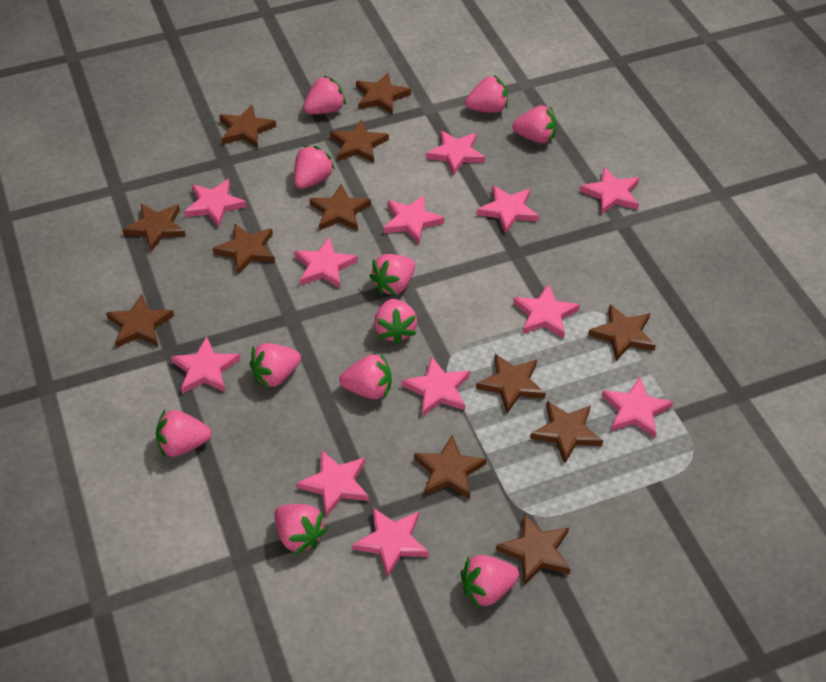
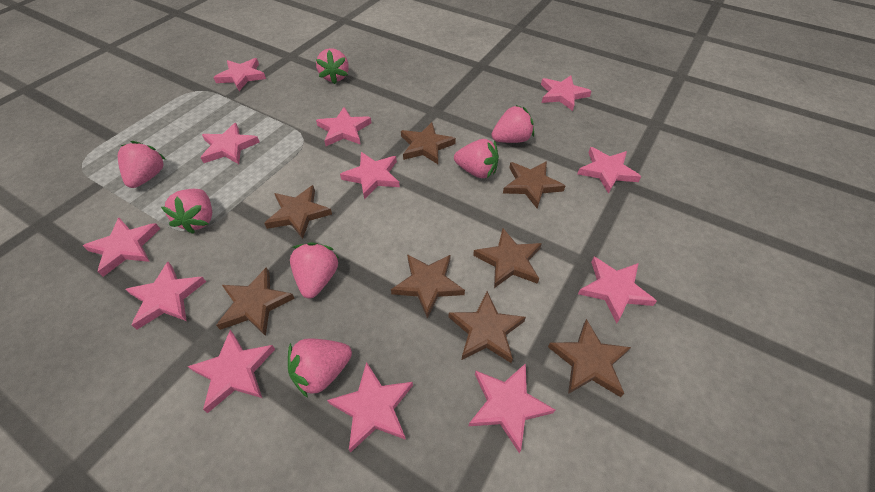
brown star: 12 -> 8
pink strawberry: 11 -> 7

